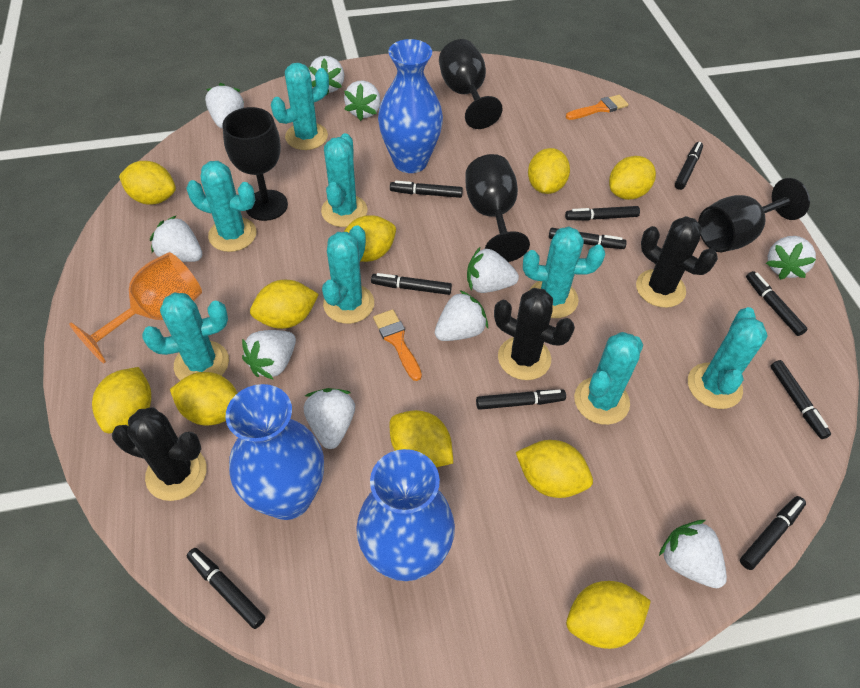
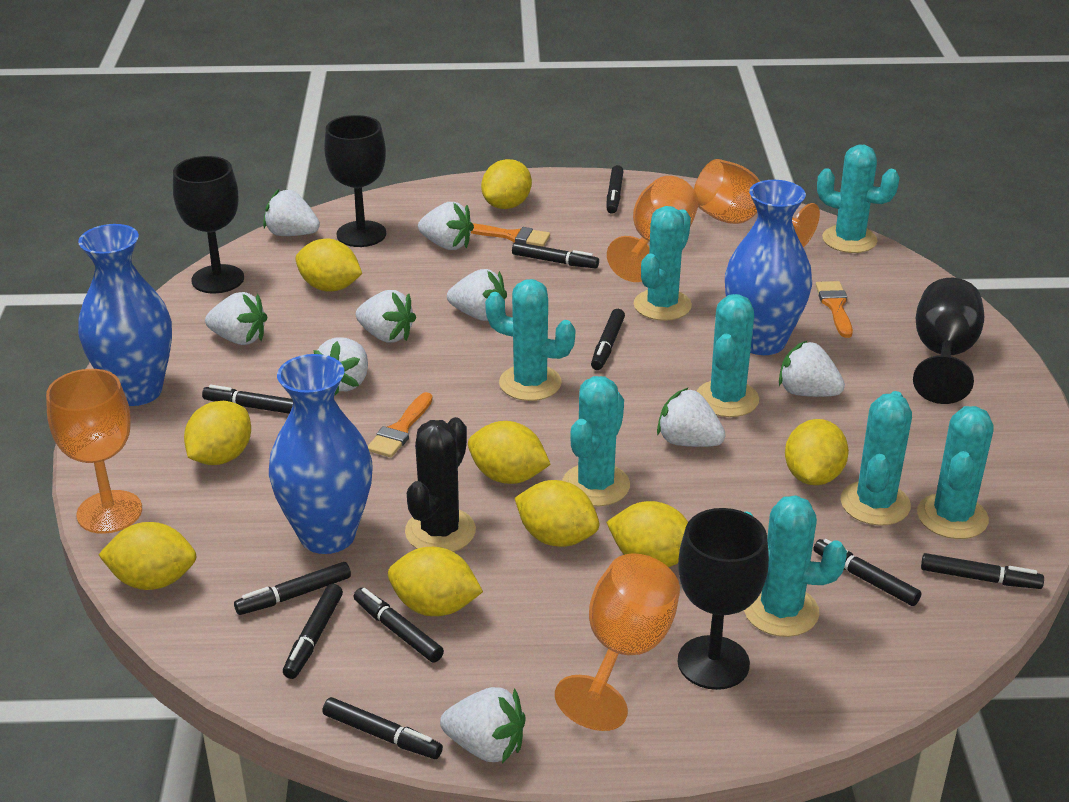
black cactus: 3 -> 1
orange brush: 2 -> 3
orange goblet: 1 -> 4
white strawberry: 10 -> 9
yellow lemon: 10 -> 9

